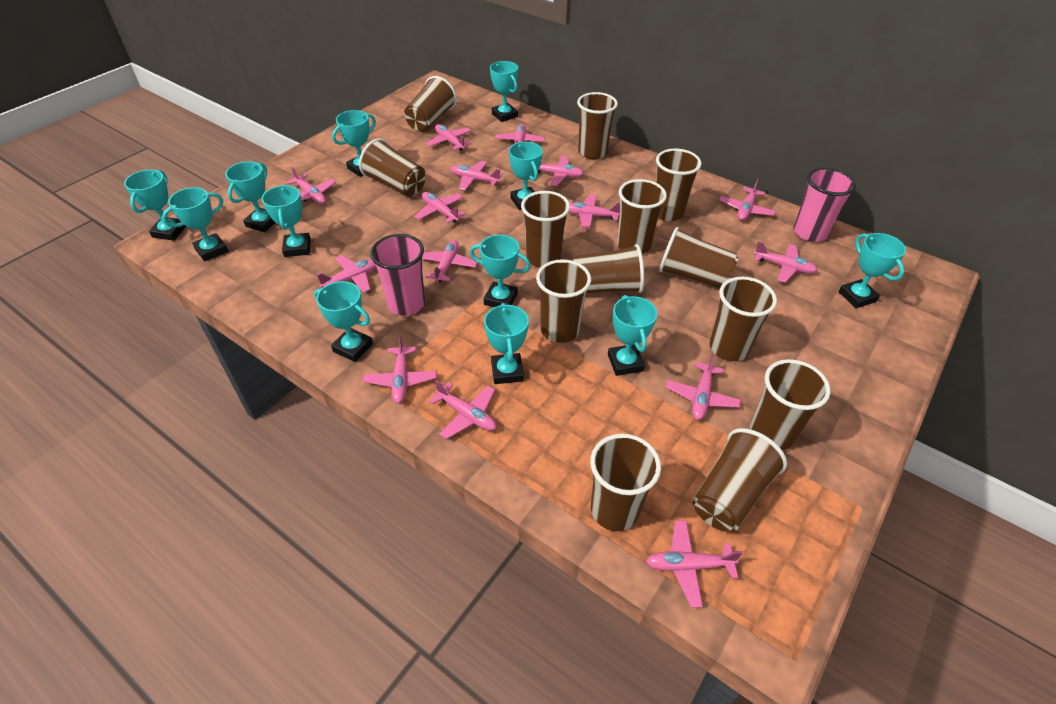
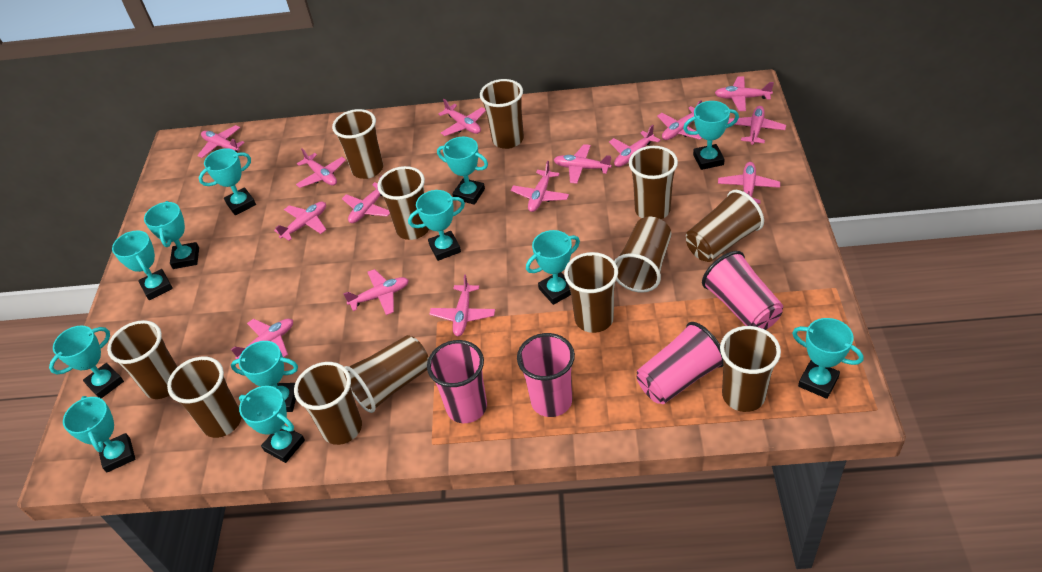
brown cup: 13 -> 12
pink cup: 2 -> 4

